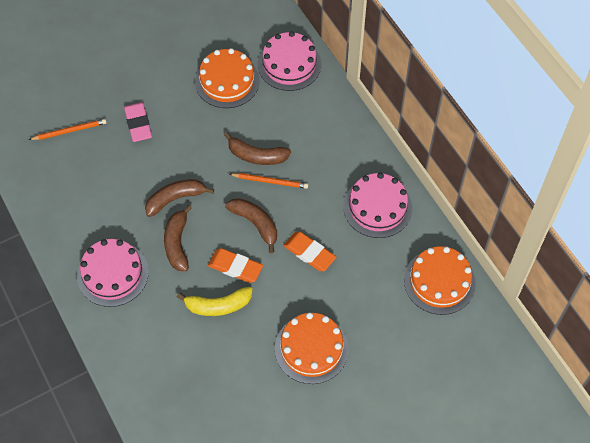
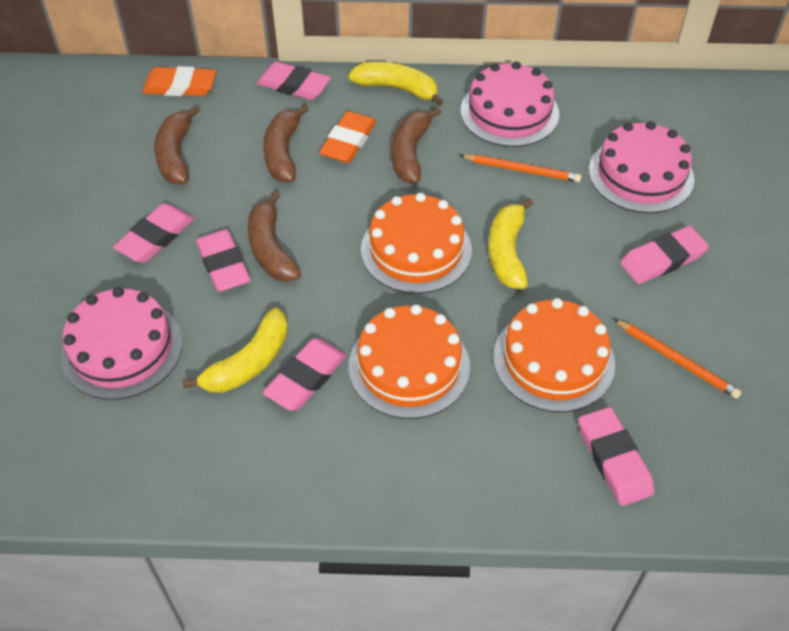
pink eraser: 1 -> 6
yellow banana: 1 -> 3

